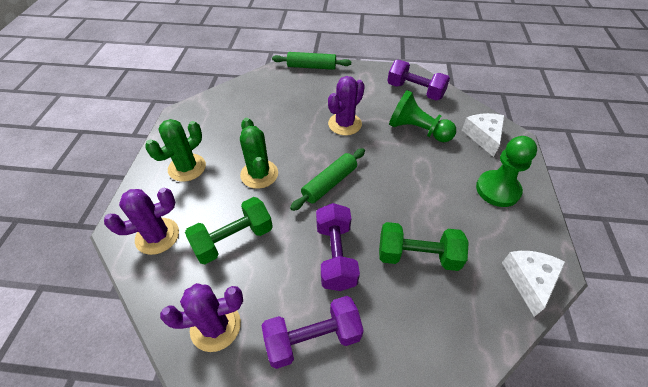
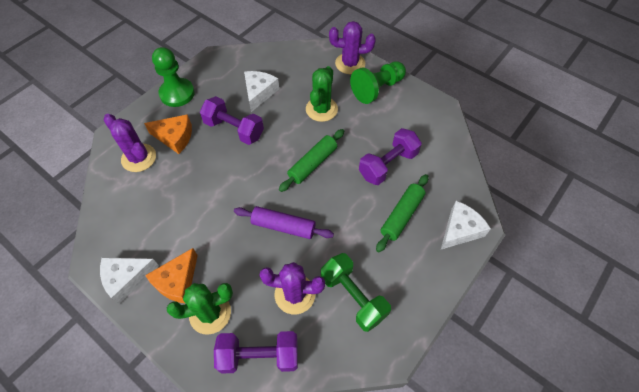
green dumbbell: 2 -> 1
orange cheese: 0 -> 2
purple rolling pin: 0 -> 1
white cheese: 2 -> 3

